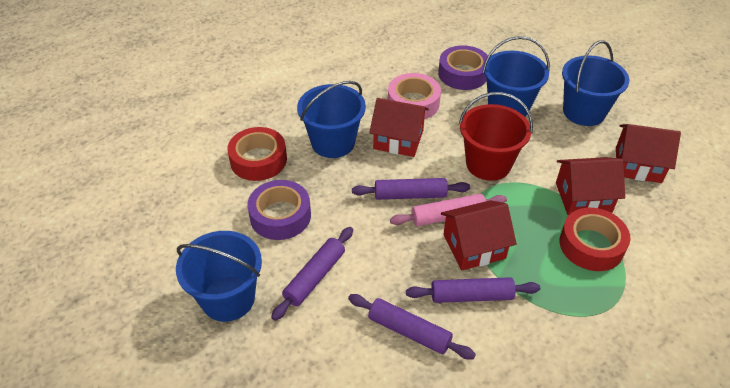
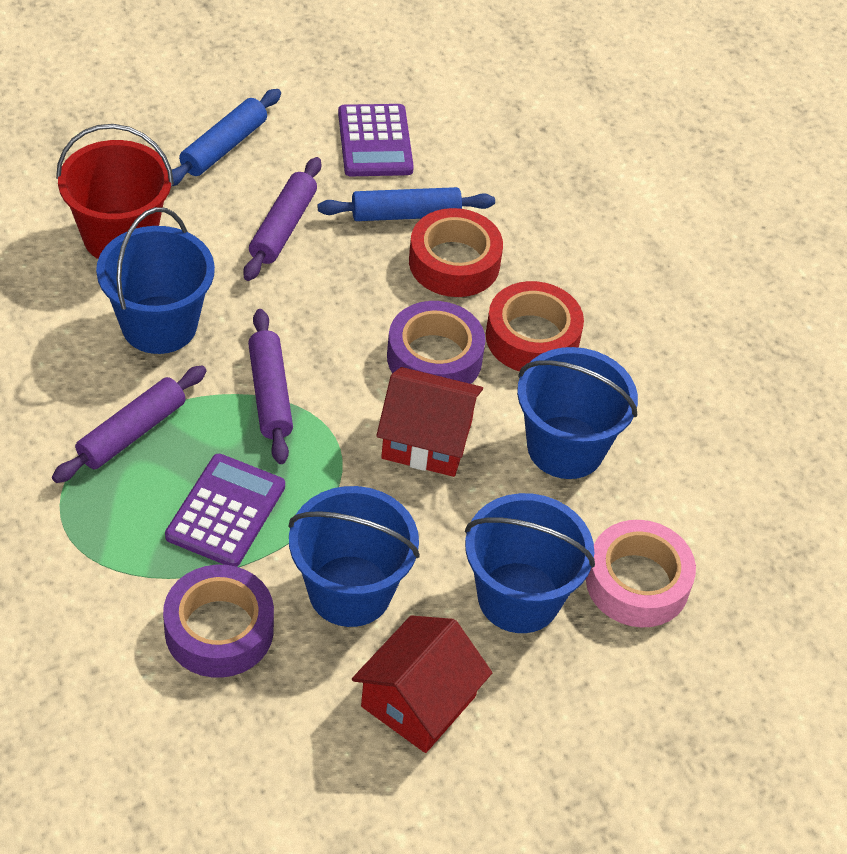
blue rolling pin: 0 -> 2
pink rolling pin: 1 -> 0
purple calculator: 0 -> 2
purple rolling pin: 4 -> 3
red house: 4 -> 2

